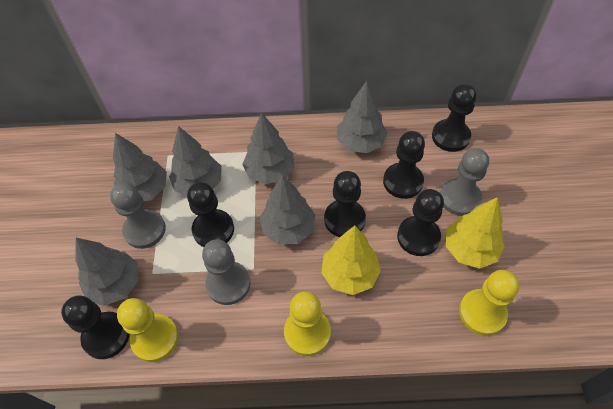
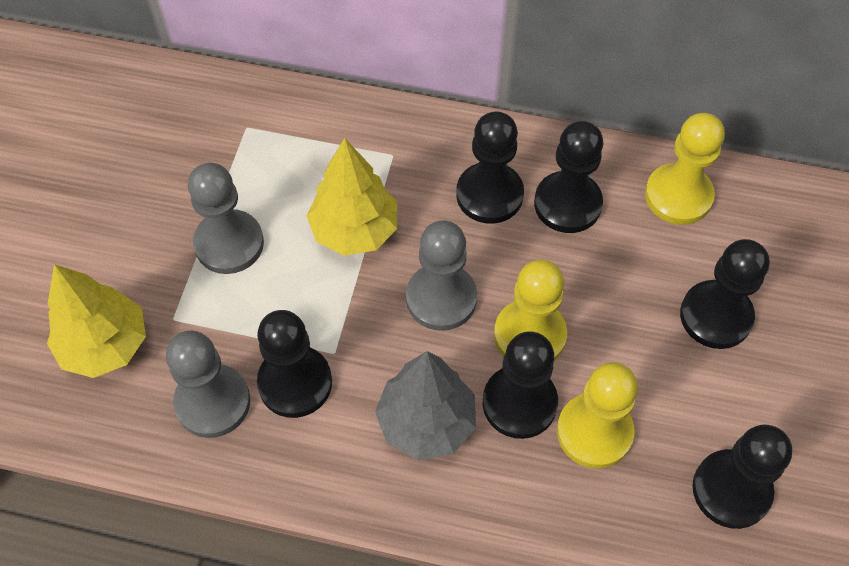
grey tree: 6 -> 1

